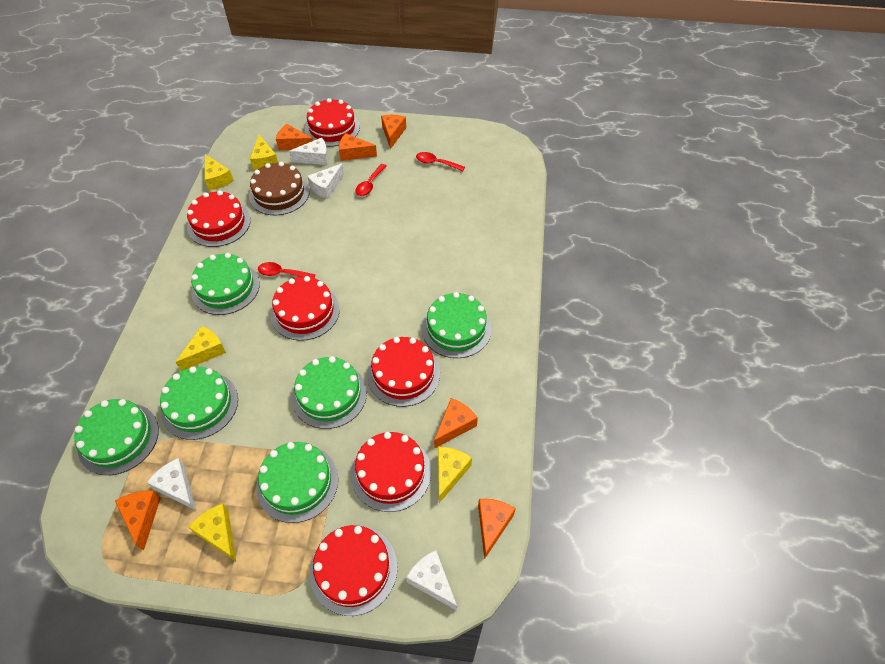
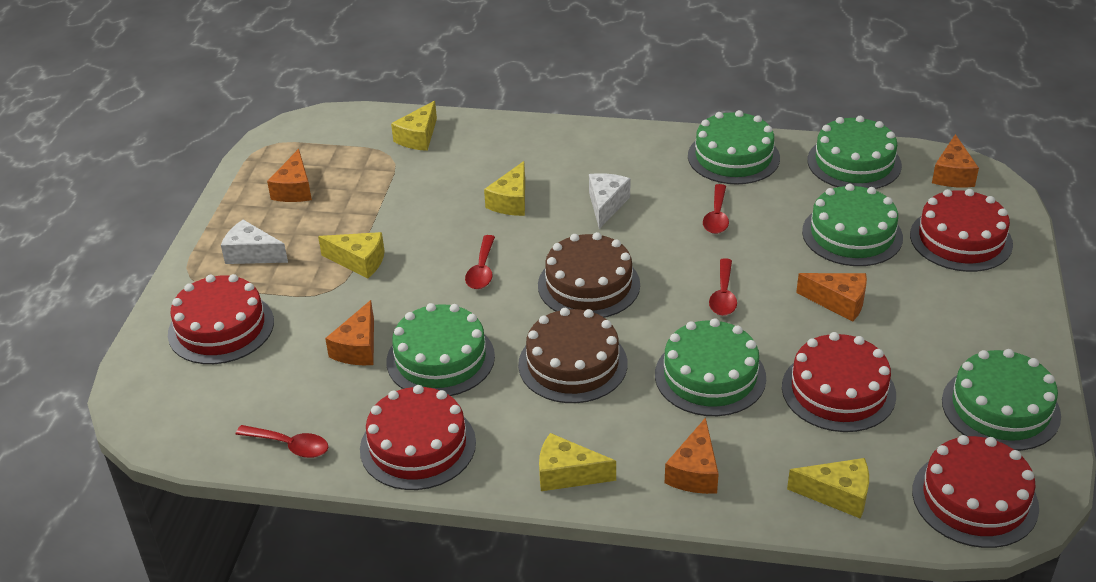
brown cake: 1 -> 2
orange cheese: 6 -> 5
red cake: 6 -> 5
red spoon: 3 -> 4
white cheese: 4 -> 2

